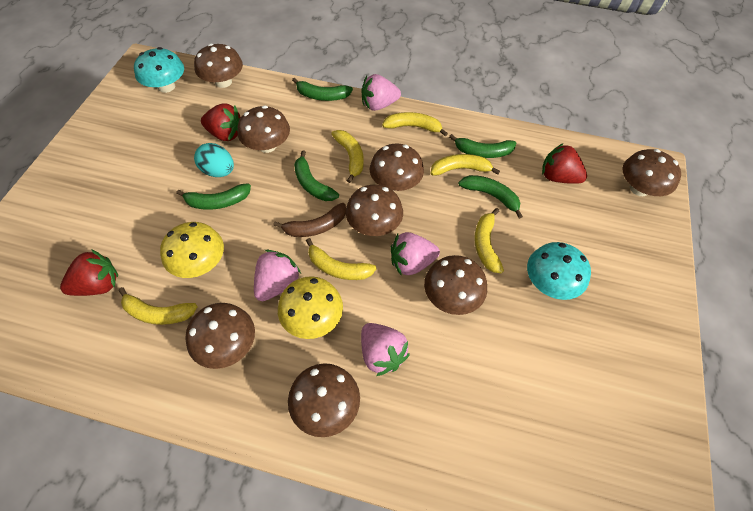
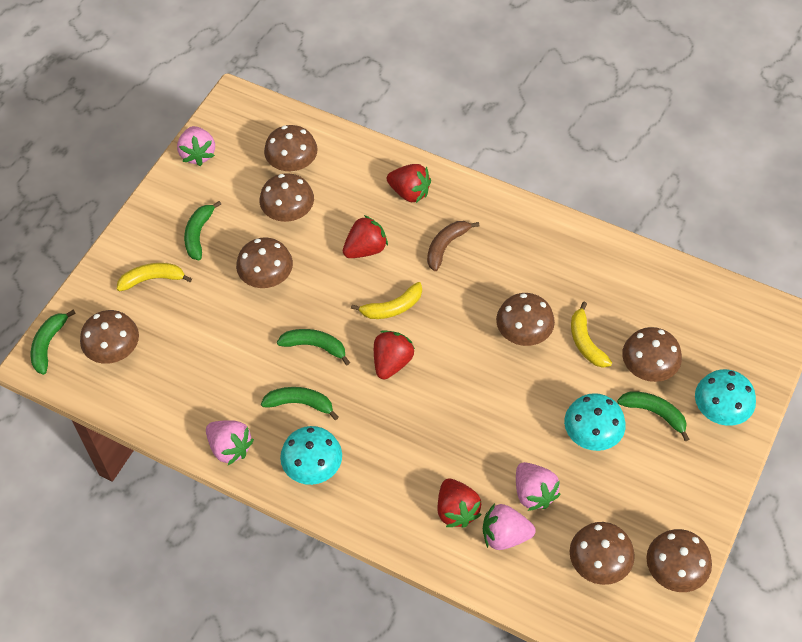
red strawberry: 3 -> 4
turquoise egg: 1 -> 0
turquoise mushroom: 2 -> 3
yellow banana: 6 -> 3
yellow mushroom: 2 -> 0

